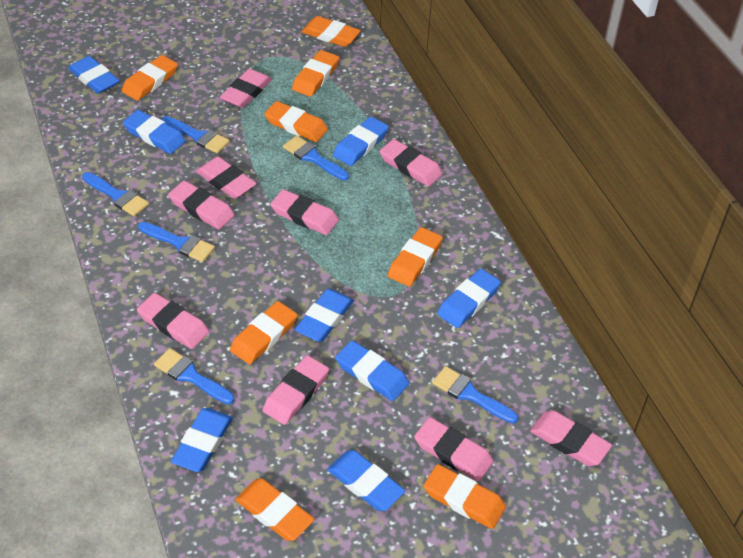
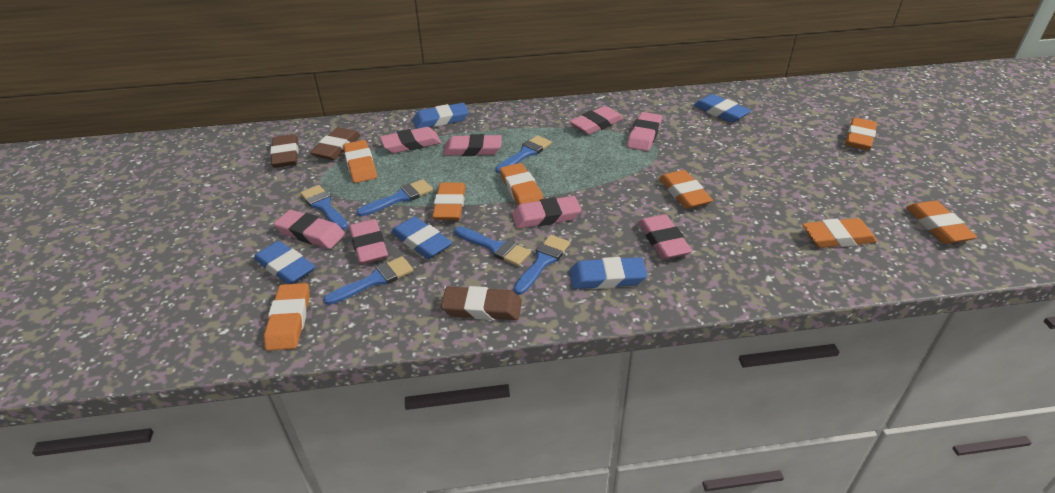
blue eraser: 8 -> 5
brown eraser: 0 -> 3
pink eraser: 9 -> 8

